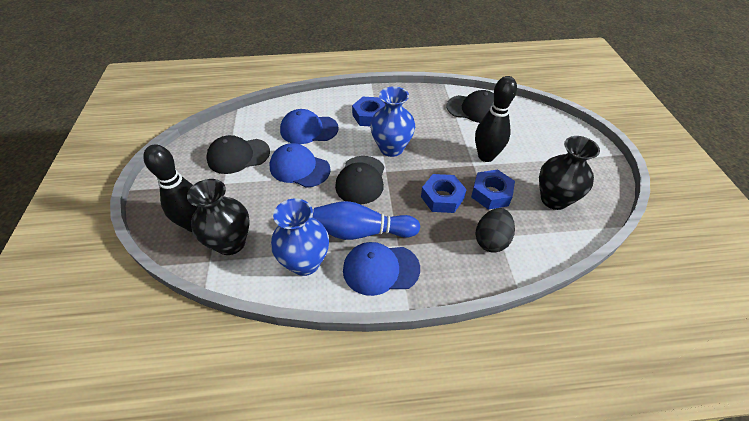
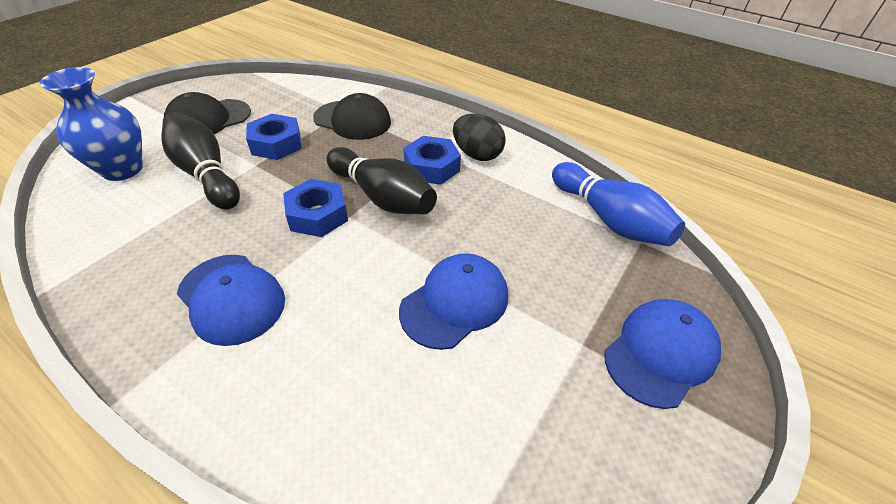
black cap: 3 -> 2
black vase: 2 -> 0
blue vase: 2 -> 1

